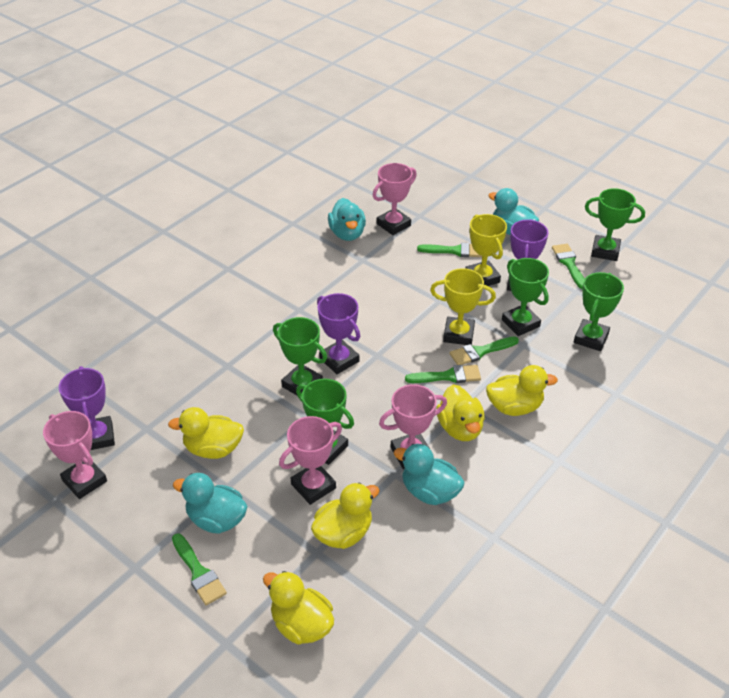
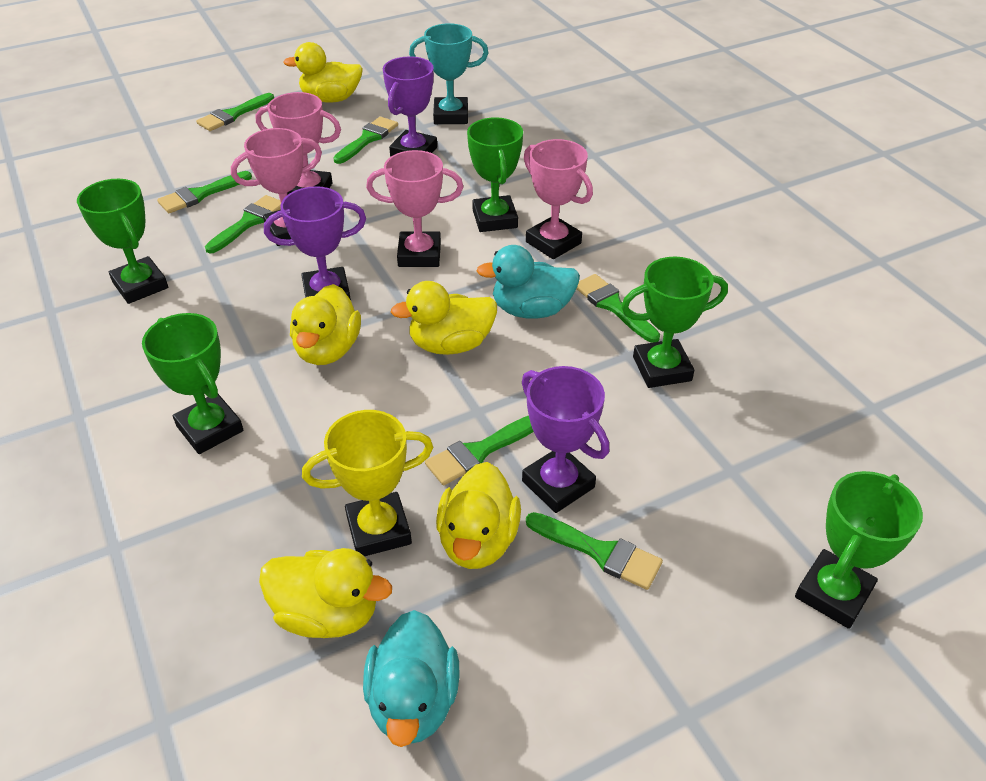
green brush: 5 -> 7
turquoise duck: 4 -> 2
turquoise trophy: 0 -> 1
yellow trophy: 2 -> 1

